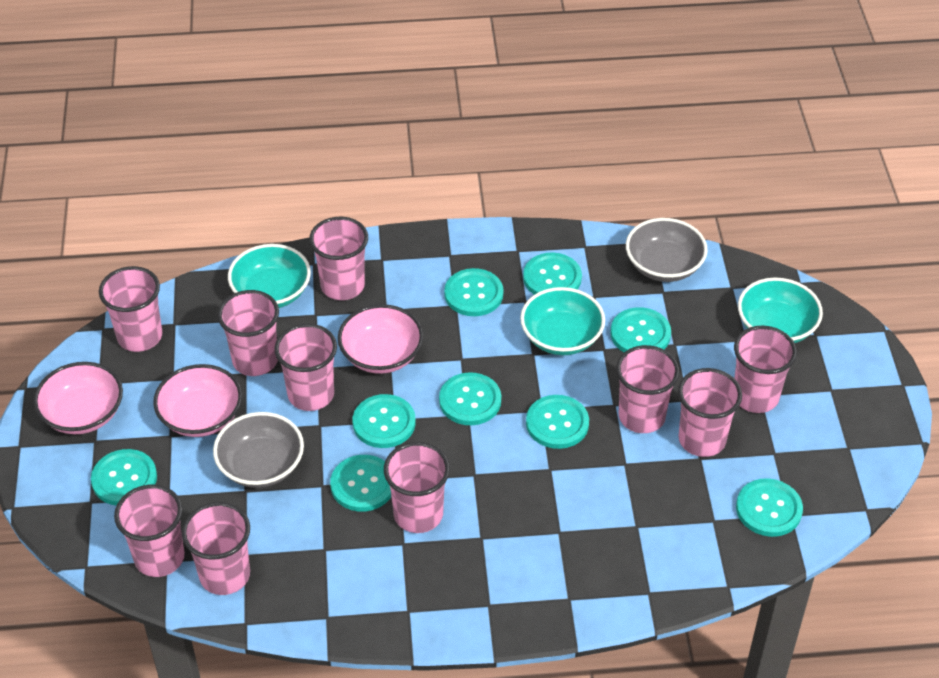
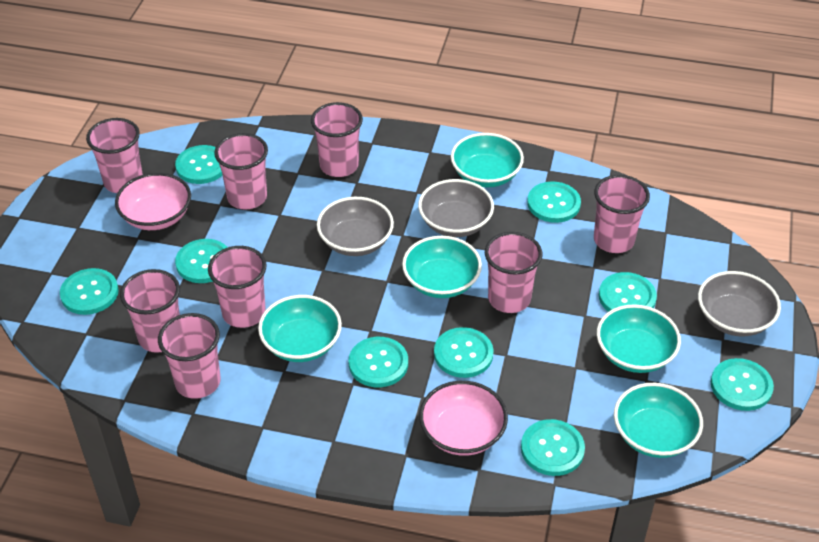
grey bowl: 2 -> 3
pink bowl: 3 -> 2
pink cup: 10 -> 8
turquoise bowl: 3 -> 5

